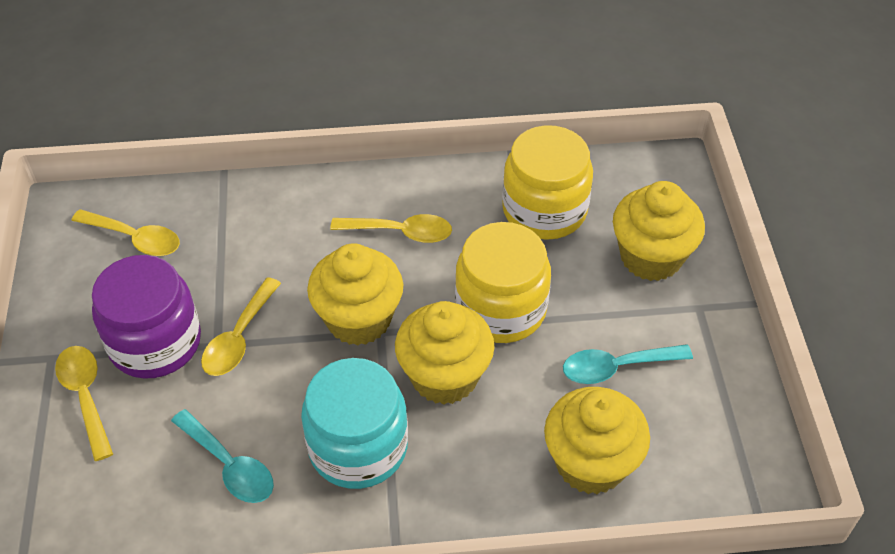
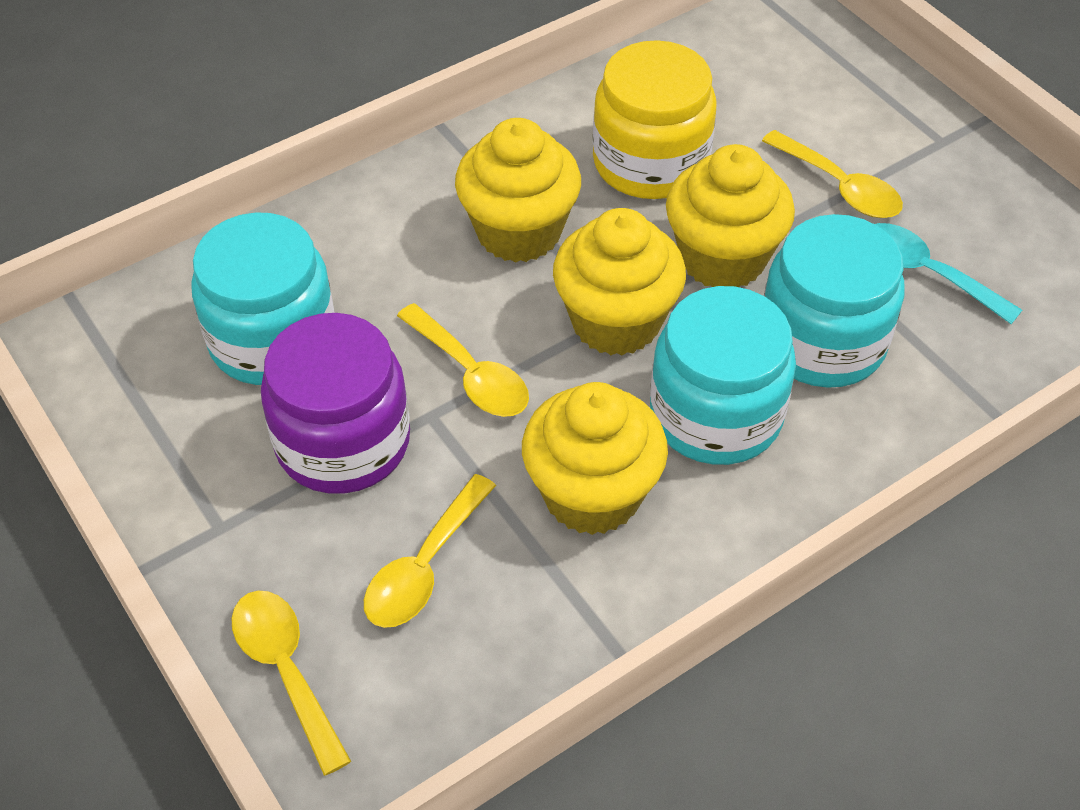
turquoise jar: 1 -> 3
turquoise spoon: 2 -> 1
yellow jar: 2 -> 1

